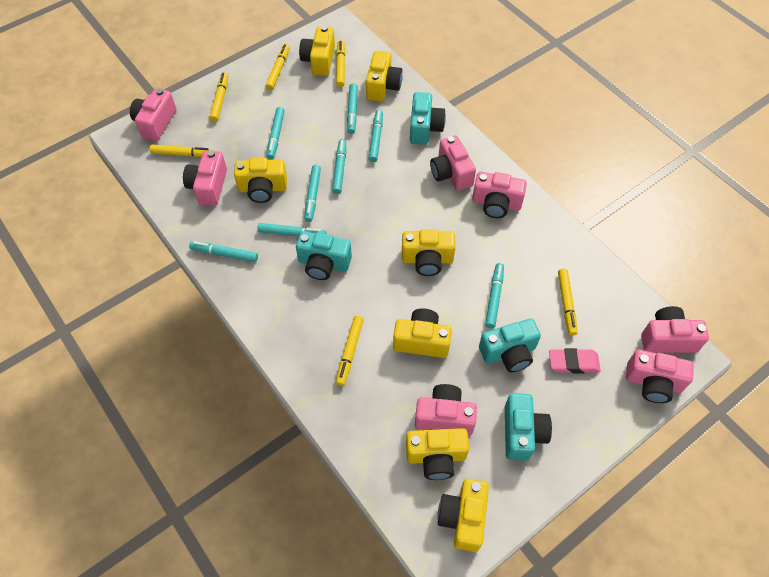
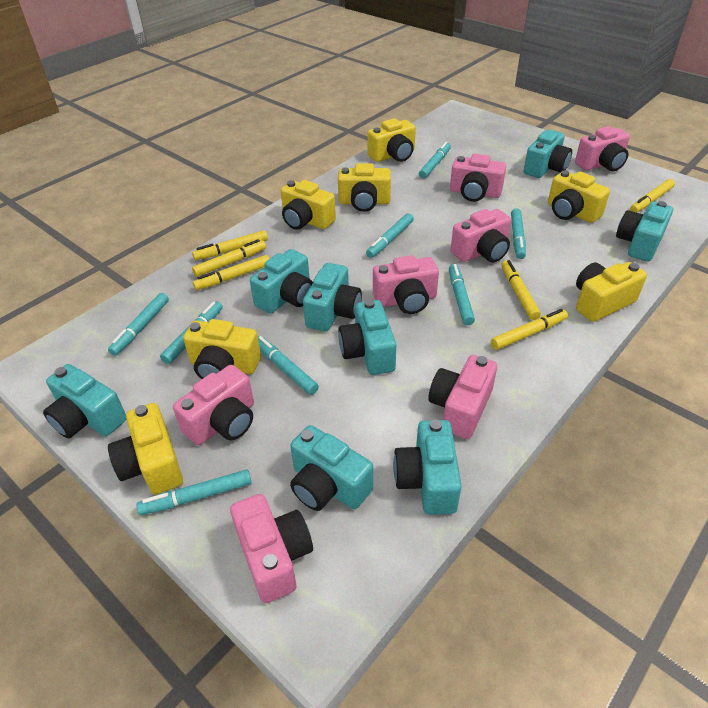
pink eraser: 1 -> 0
turquoise camera: 4 -> 8

